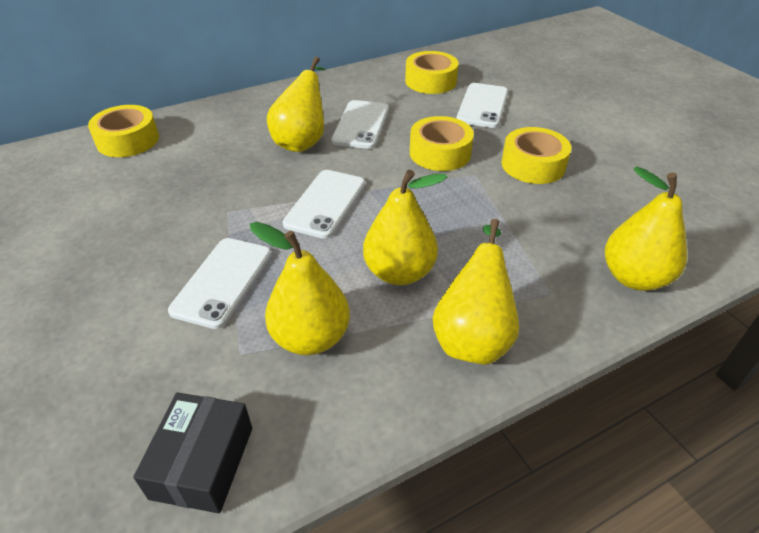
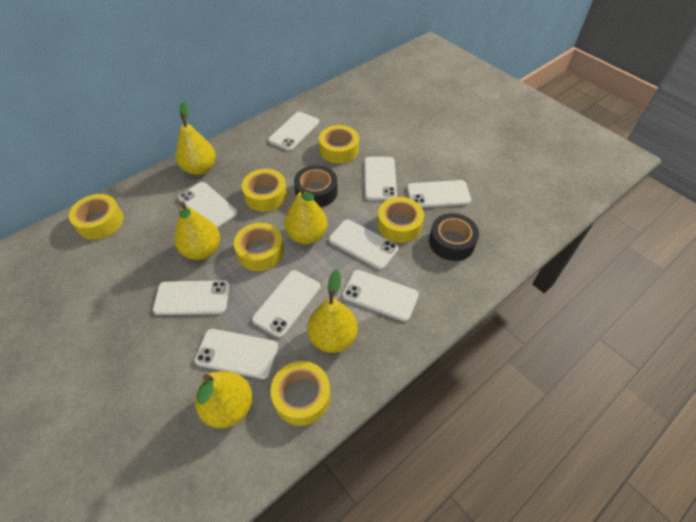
black box: 1 -> 0
black tape: 0 -> 2
white phone: 4 -> 9
yellow tape: 4 -> 6

